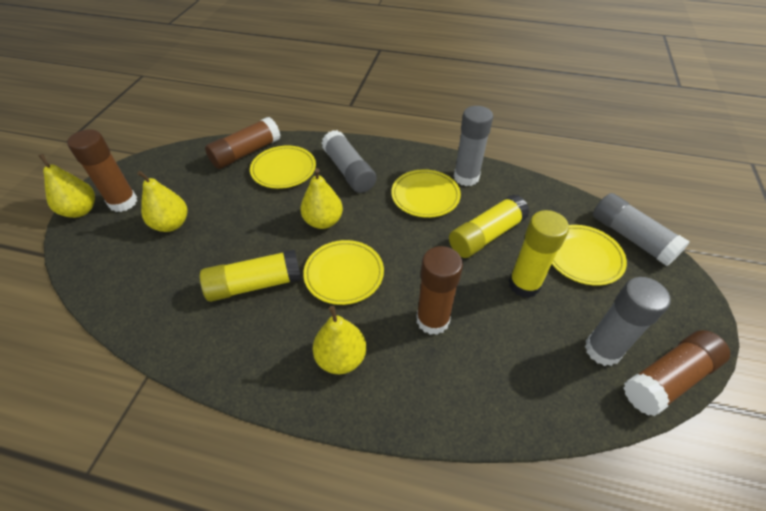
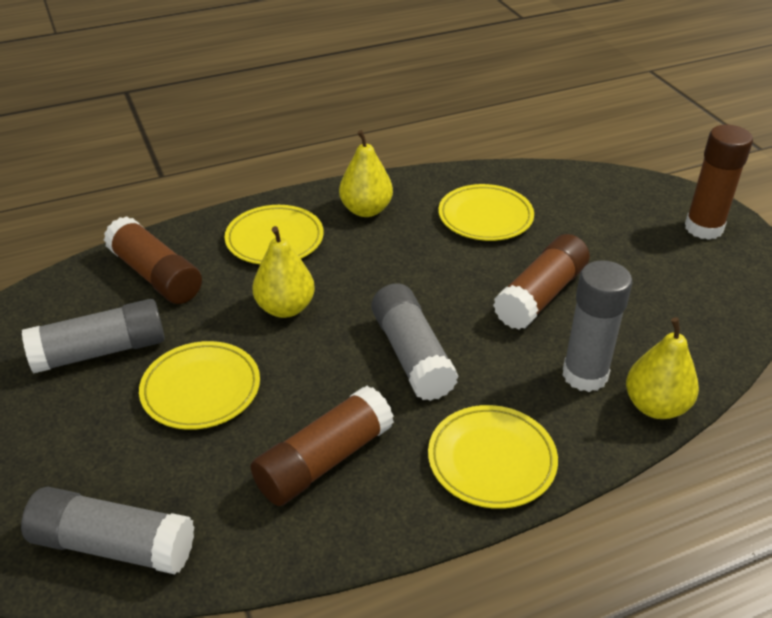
yellow glue stick: 3 -> 0
yellow pear: 4 -> 3

